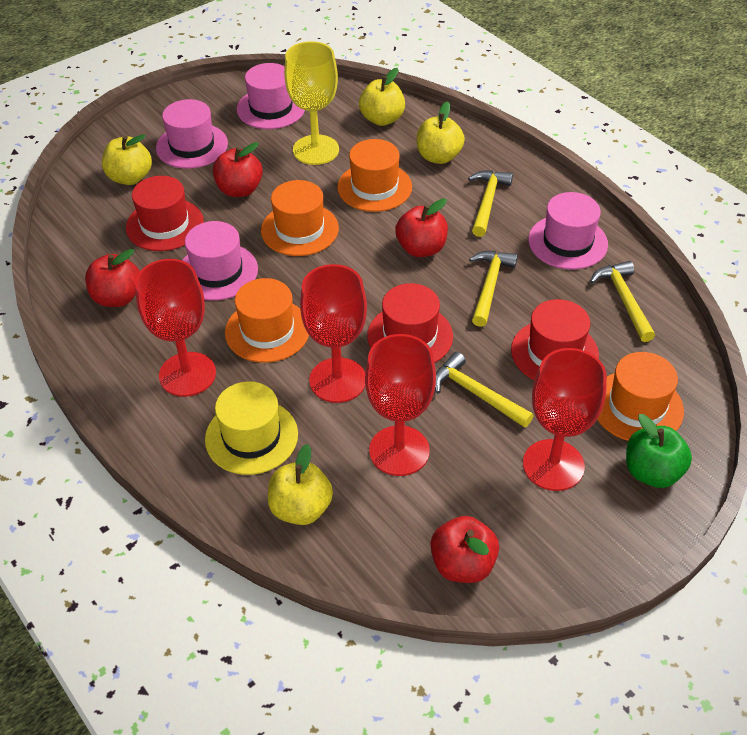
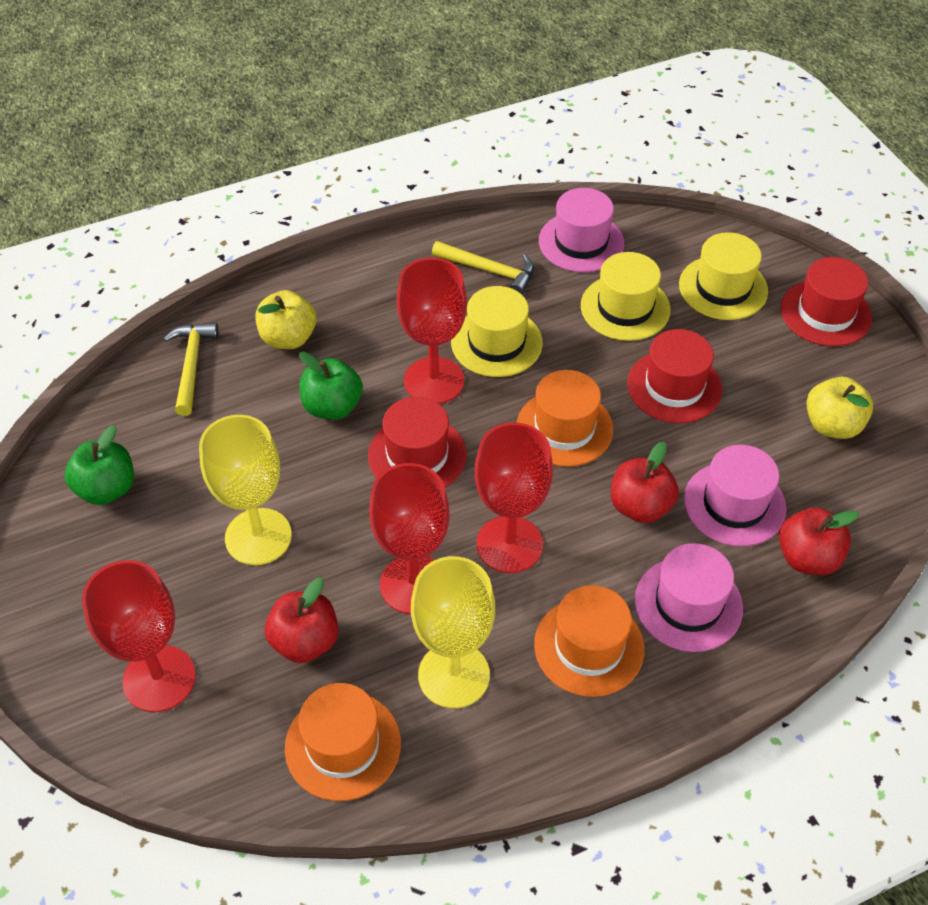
green apple: 1 -> 2
orange hat: 4 -> 3
pink hat: 4 -> 3
red apple: 4 -> 3
yellow apple: 4 -> 2
yellow goblet: 1 -> 2
yellow hammer: 4 -> 2
yellow hat: 1 -> 3

